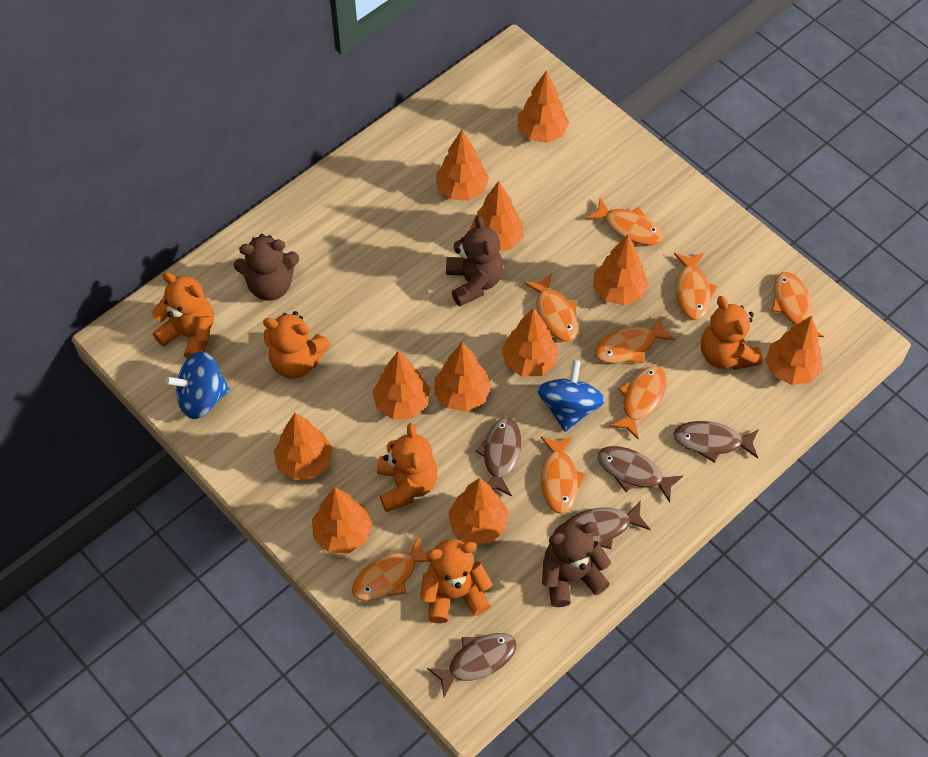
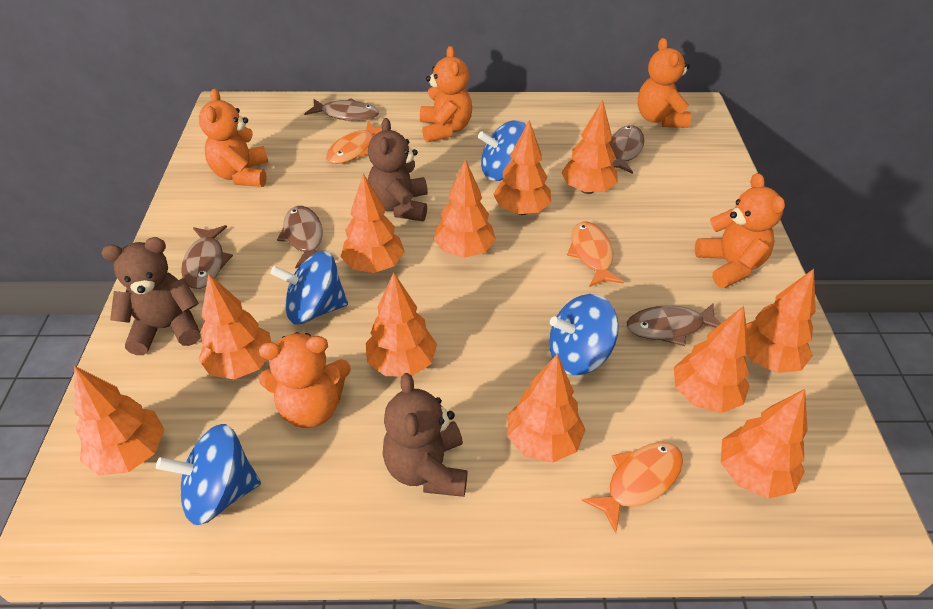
blue spinning top: 2 -> 4
orange fish: 8 -> 3

